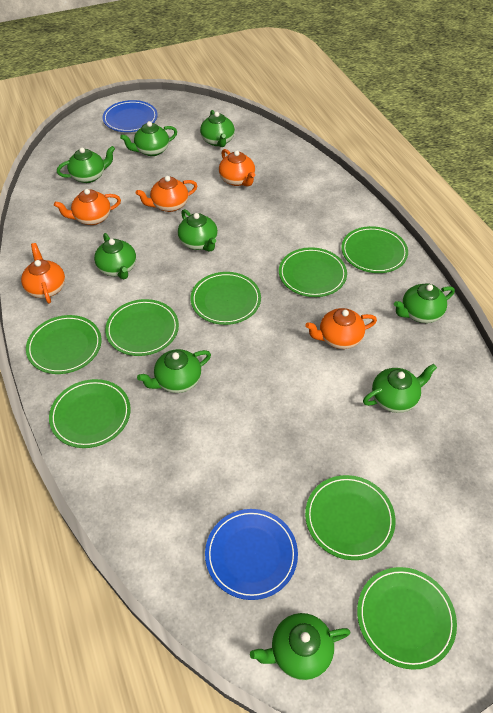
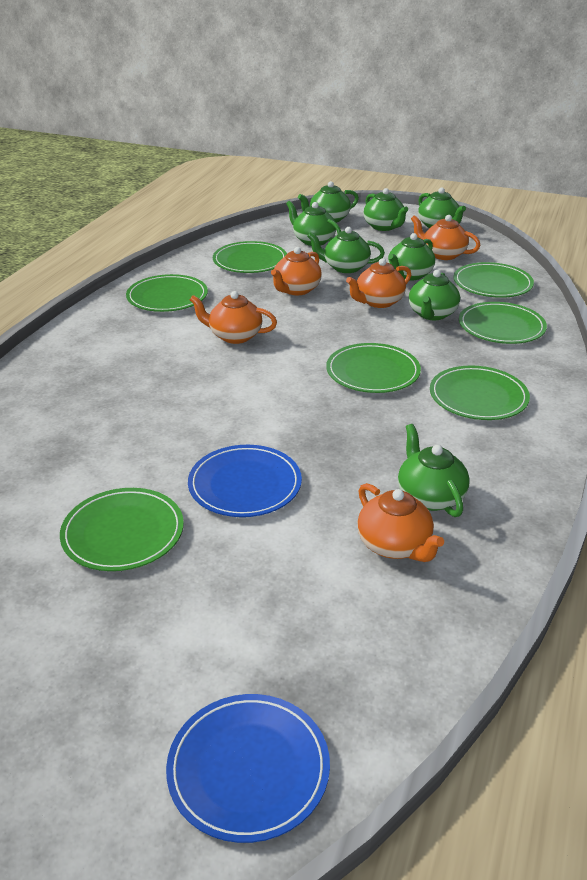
green plate: 8 -> 7
green teapot: 9 -> 8

